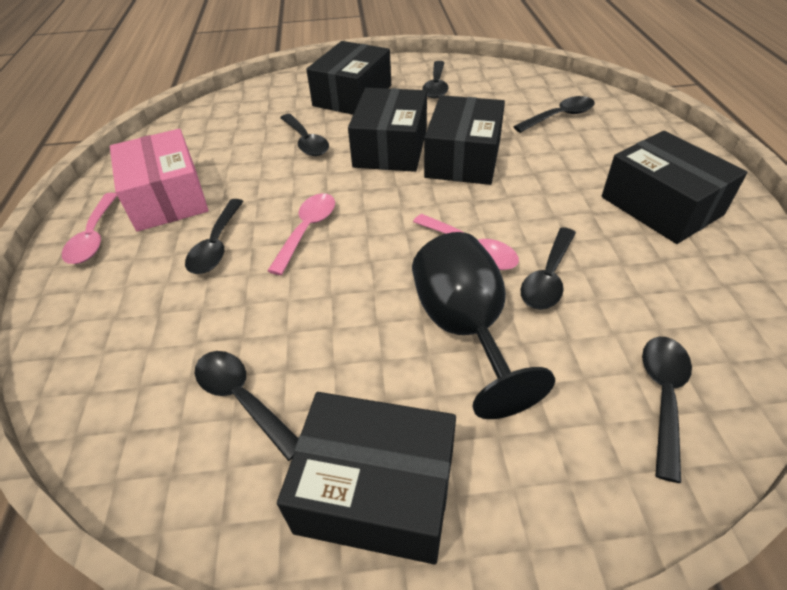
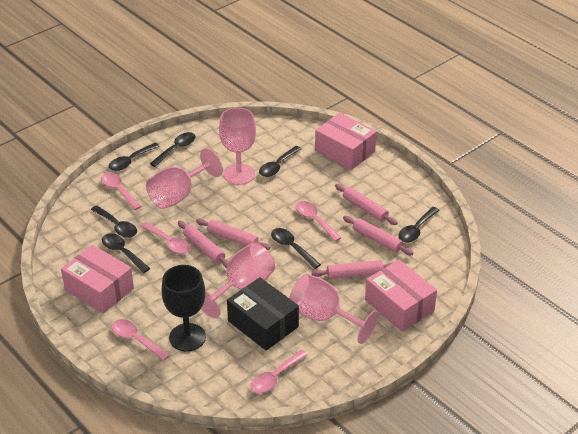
black box: 5 -> 1
pink box: 1 -> 3
pink goblet: 0 -> 4
pink rolling pin: 0 -> 5
pink spoon: 3 -> 5

